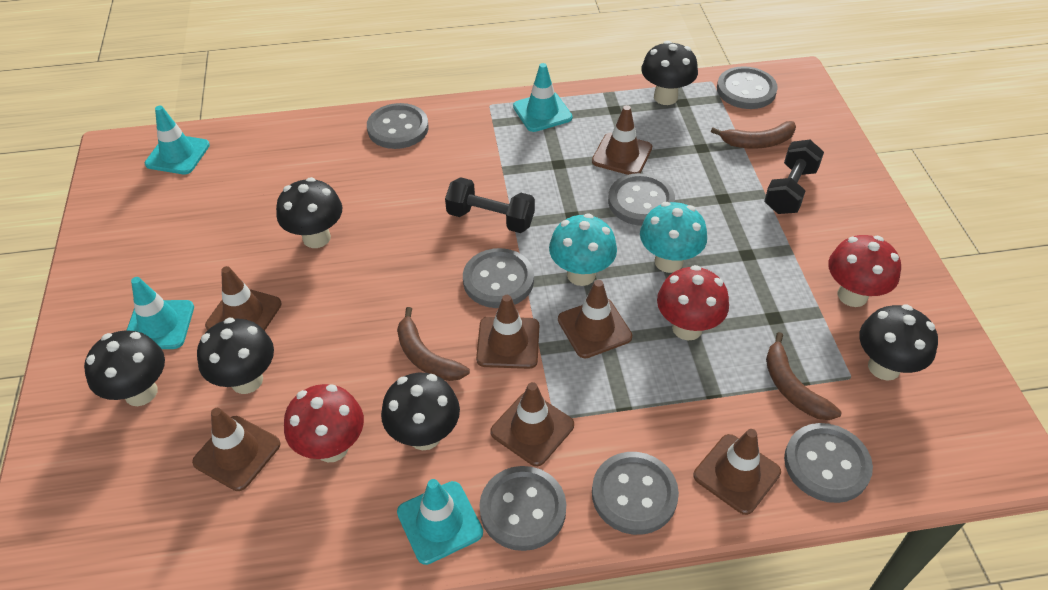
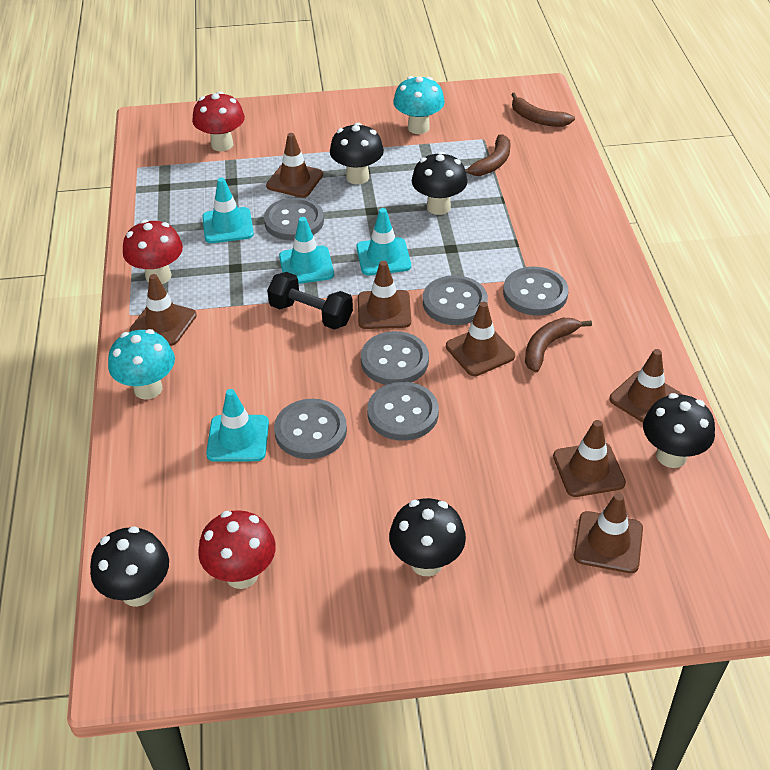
black dumbbell: 2 -> 1
black mushroom: 6 -> 5
grey button: 7 -> 6

